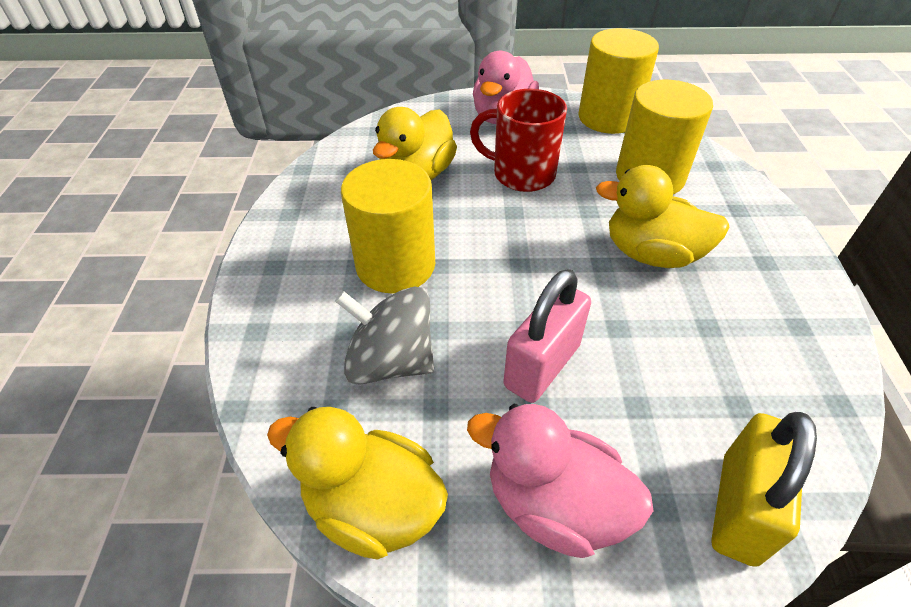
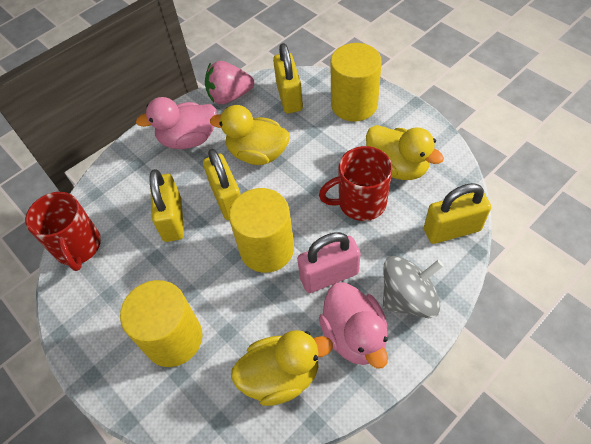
pink strawberry: 0 -> 1
red mug: 1 -> 2
yellow padlock: 1 -> 4

